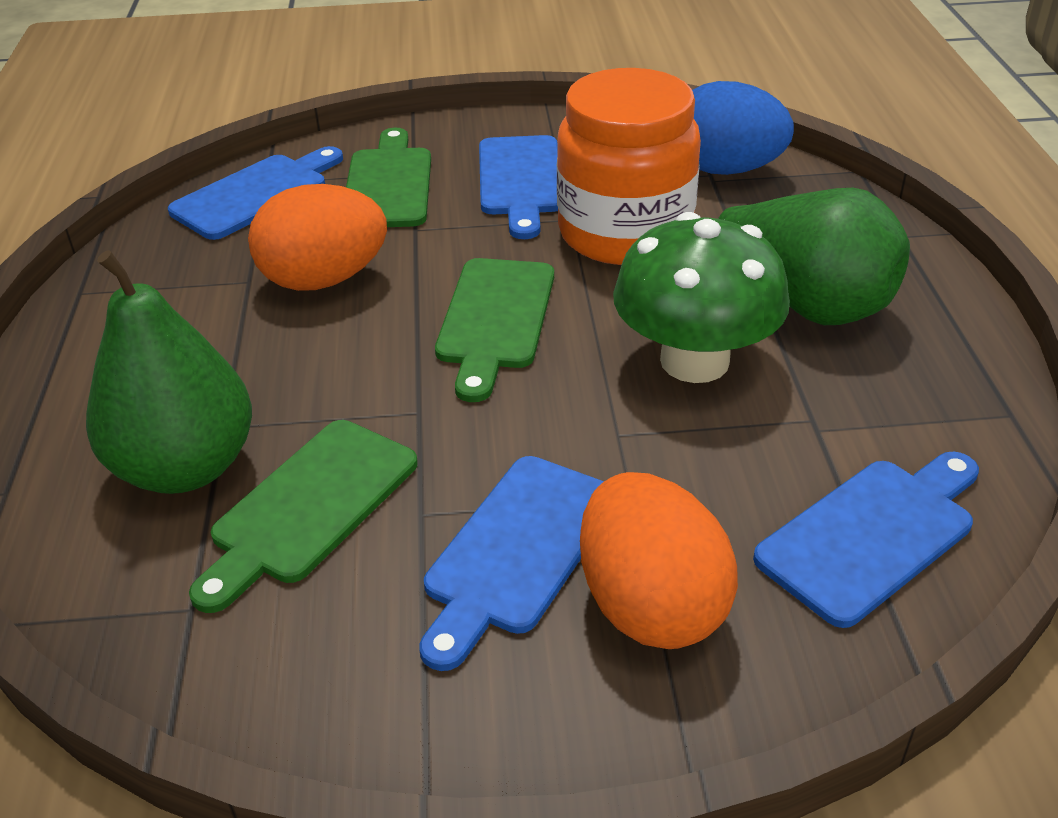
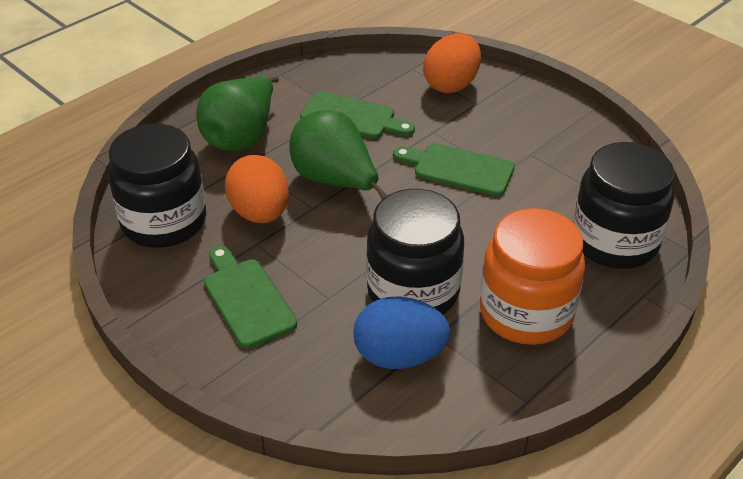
black jar: 0 -> 3
blue cutting board: 4 -> 0
green mushroom: 1 -> 0

